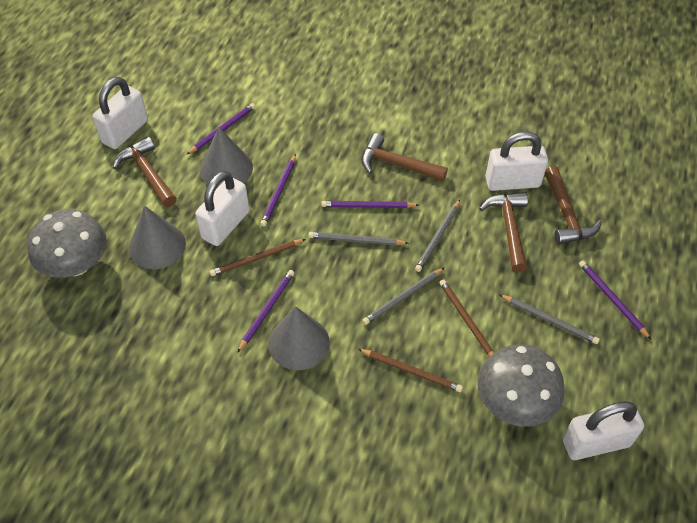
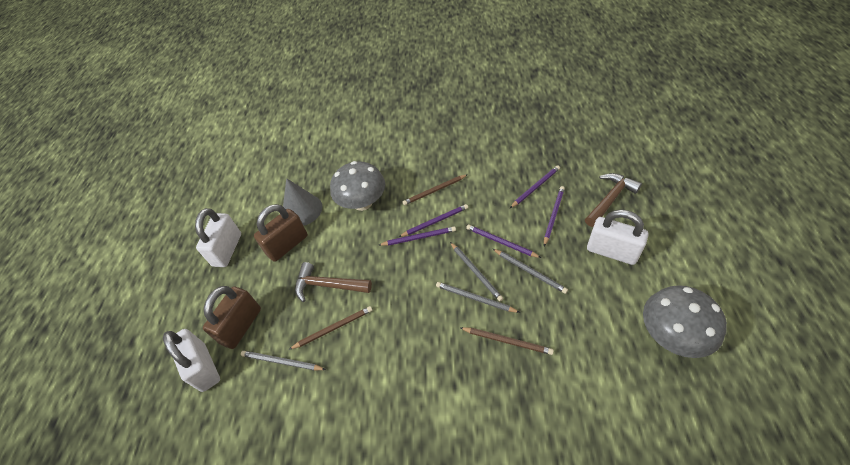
brown hammer: 4 -> 2
brown padlock: 0 -> 2
grey cone: 3 -> 1
white padlock: 4 -> 3

